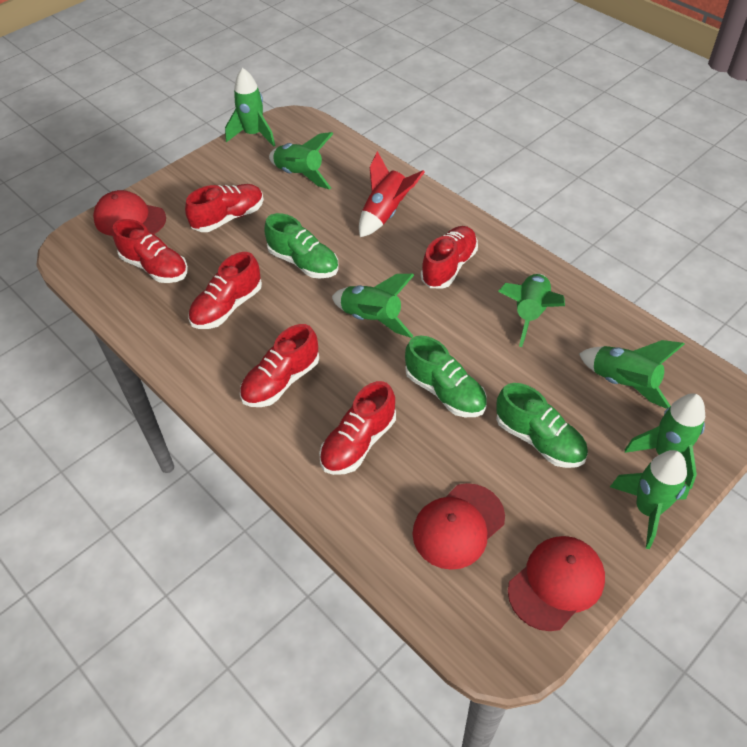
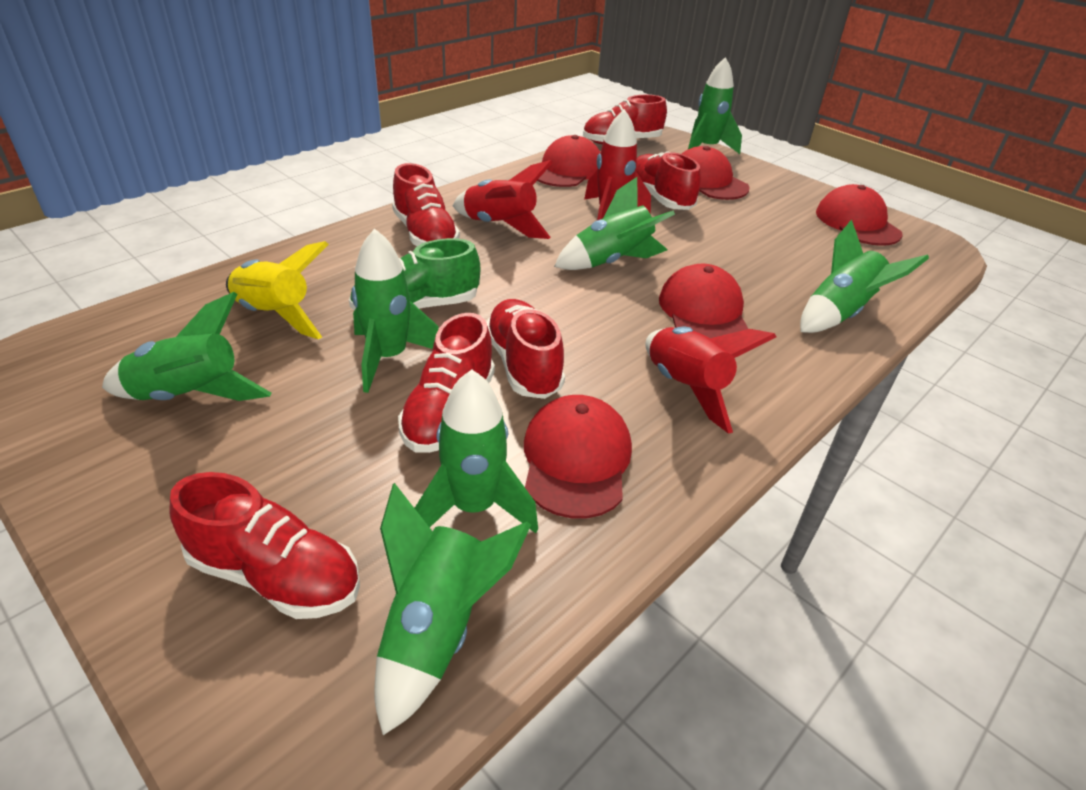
green shoe: 3 -> 1
red cap: 3 -> 5
red rocket: 1 -> 3
yellow rocket: 0 -> 1

